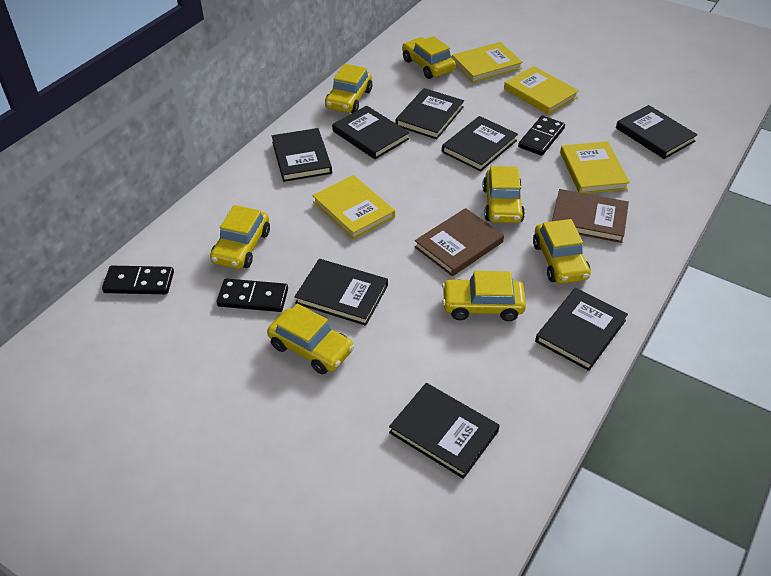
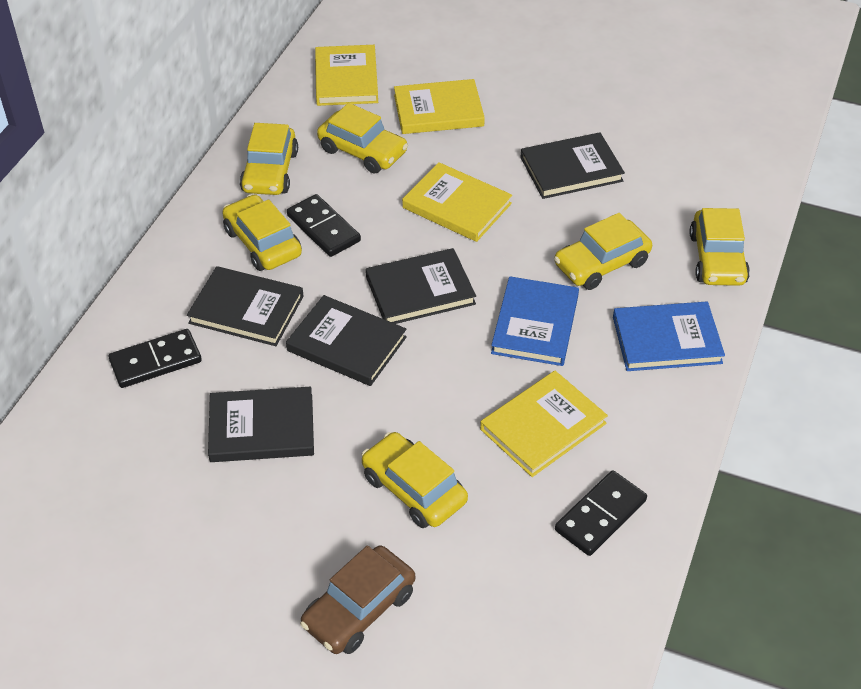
black book: 8 -> 5
blue book: 0 -> 2
brown book: 2 -> 0
brown car: 0 -> 1
yellow car: 7 -> 6

